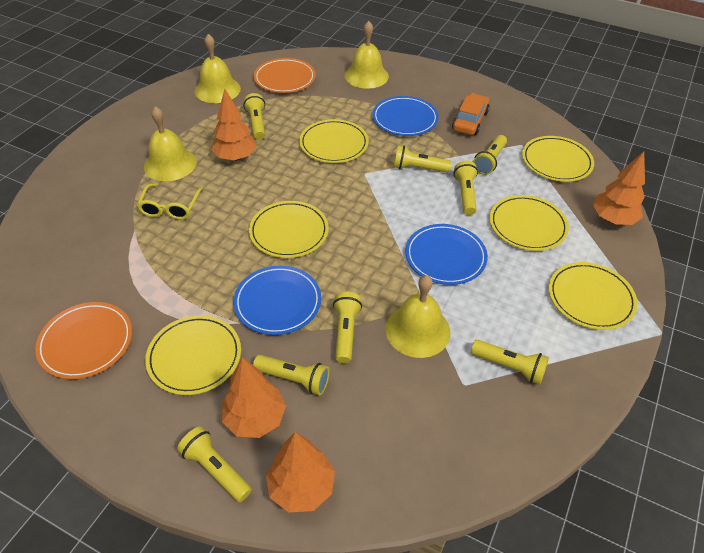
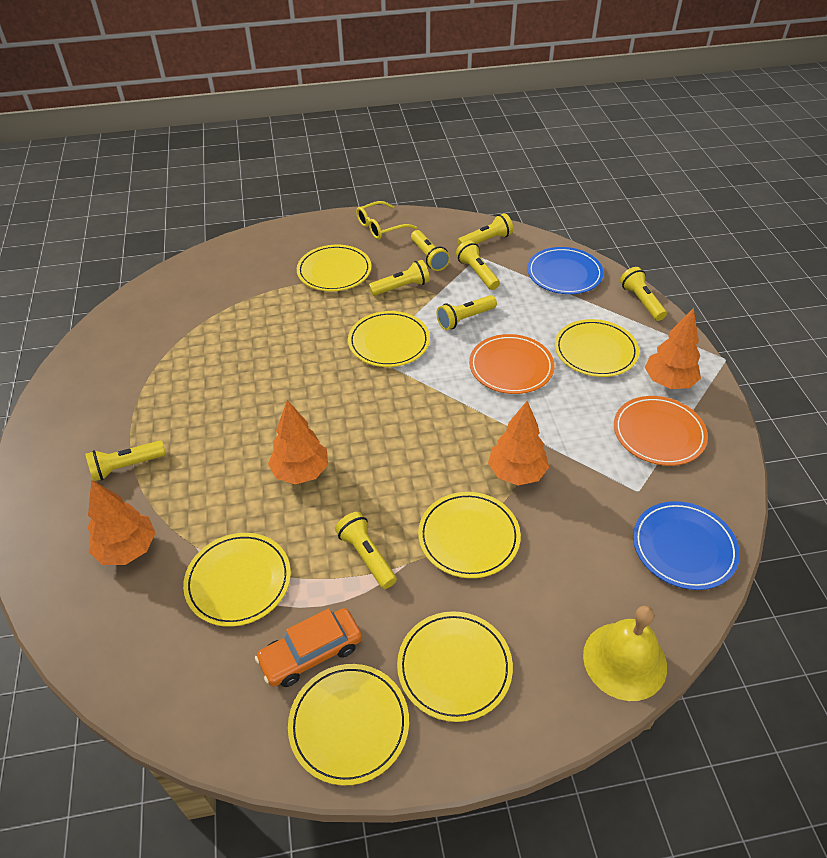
blue plate: 3 -> 2
yellow bell: 4 -> 1
yellow plate: 6 -> 7

